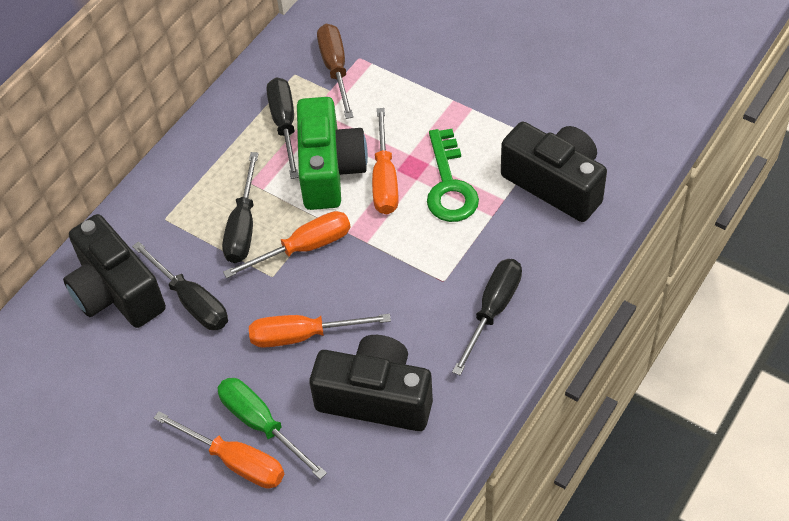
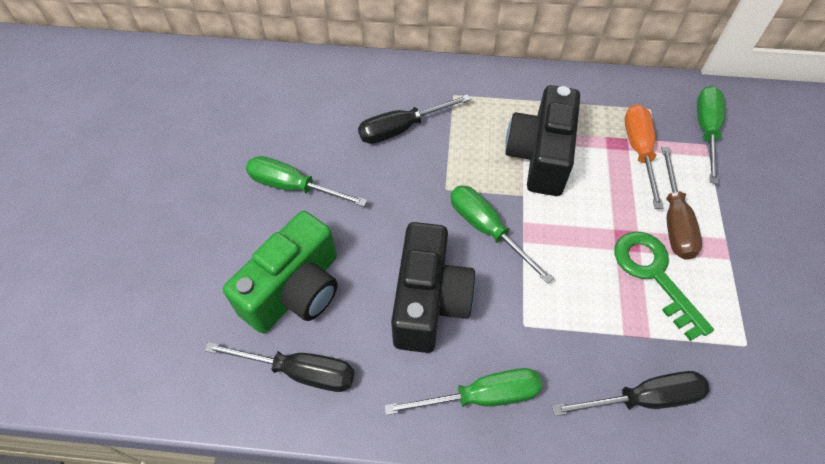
black camera: 3 -> 2
black screwdriver: 4 -> 3
green screwdriver: 1 -> 4
orange screwdriver: 4 -> 1

